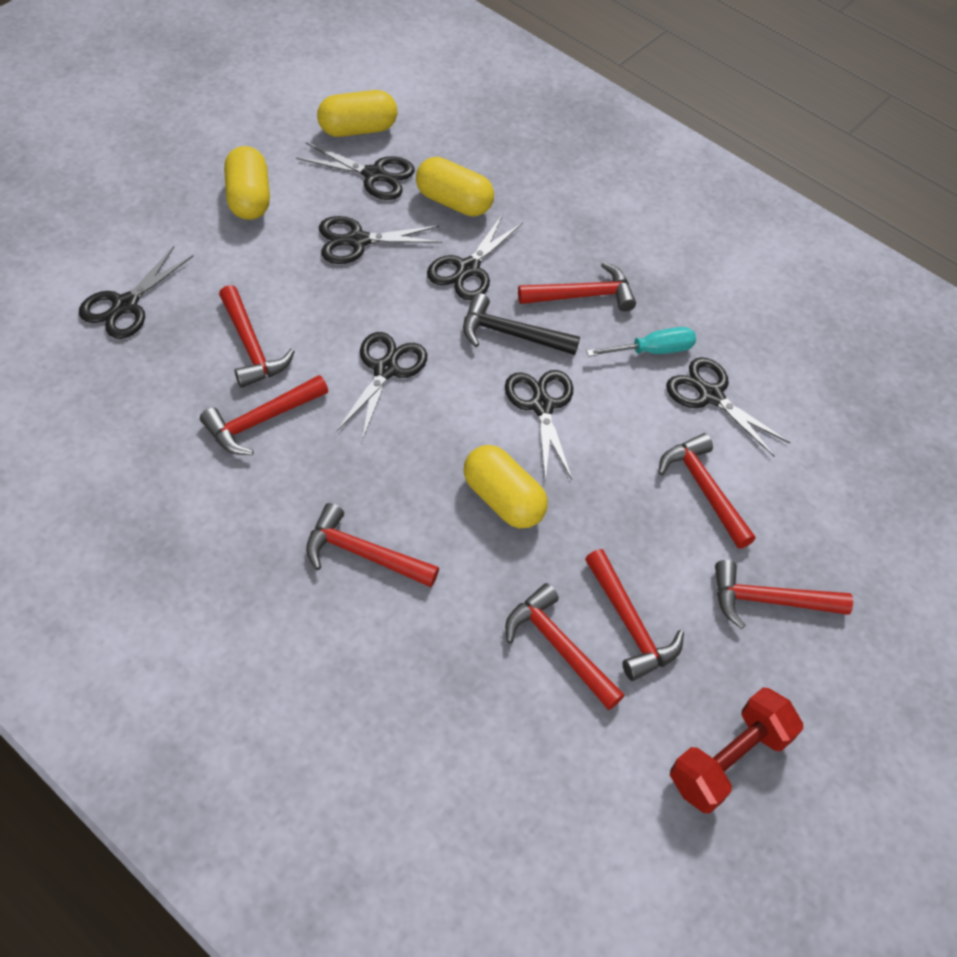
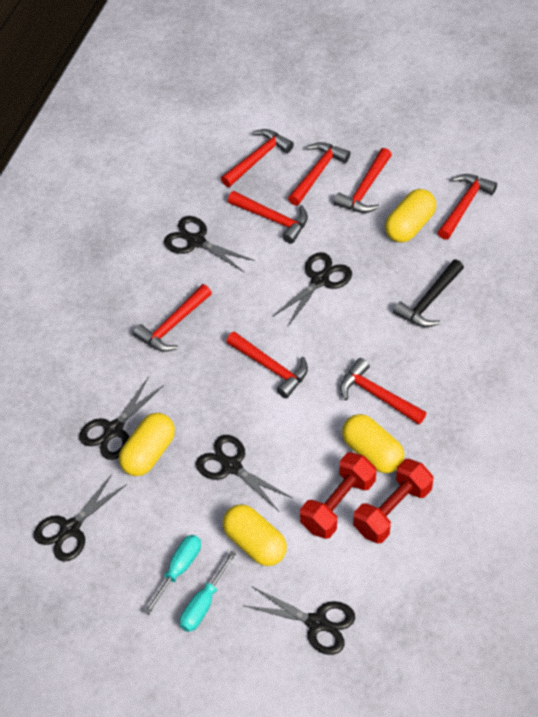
black scissors: 7 -> 6
red dumbbell: 1 -> 2
turquoise screwdriver: 1 -> 2

